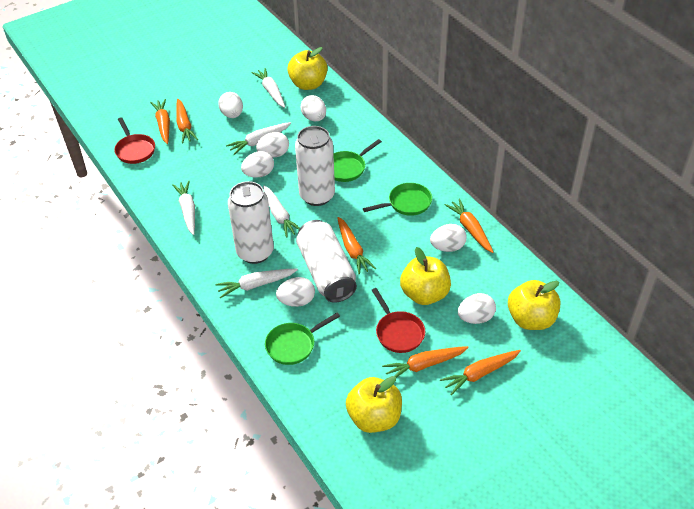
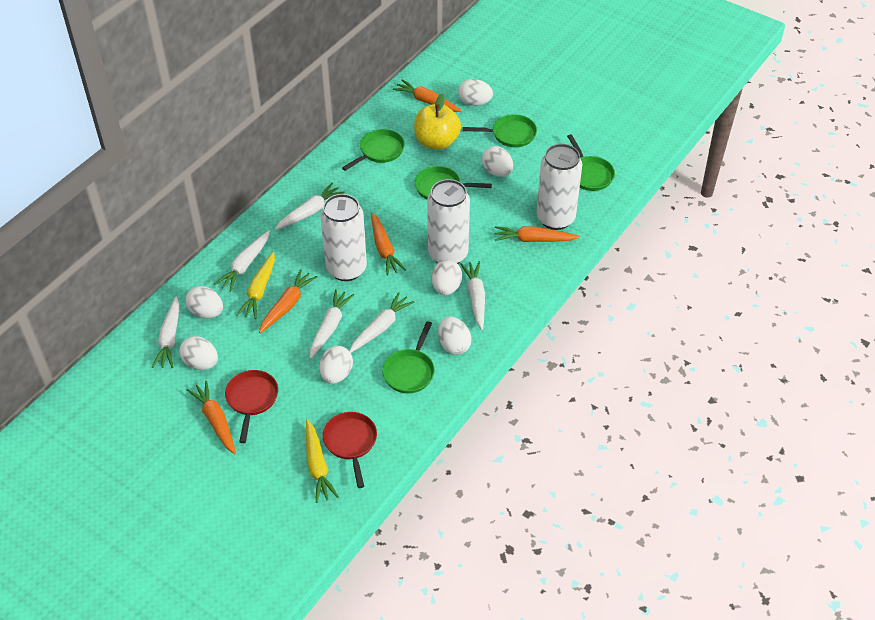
green pan: 3 -> 5
orange carrot: 6 -> 5
white carrot: 5 -> 6
yellow apple: 4 -> 1
yellow carrot: 0 -> 2

